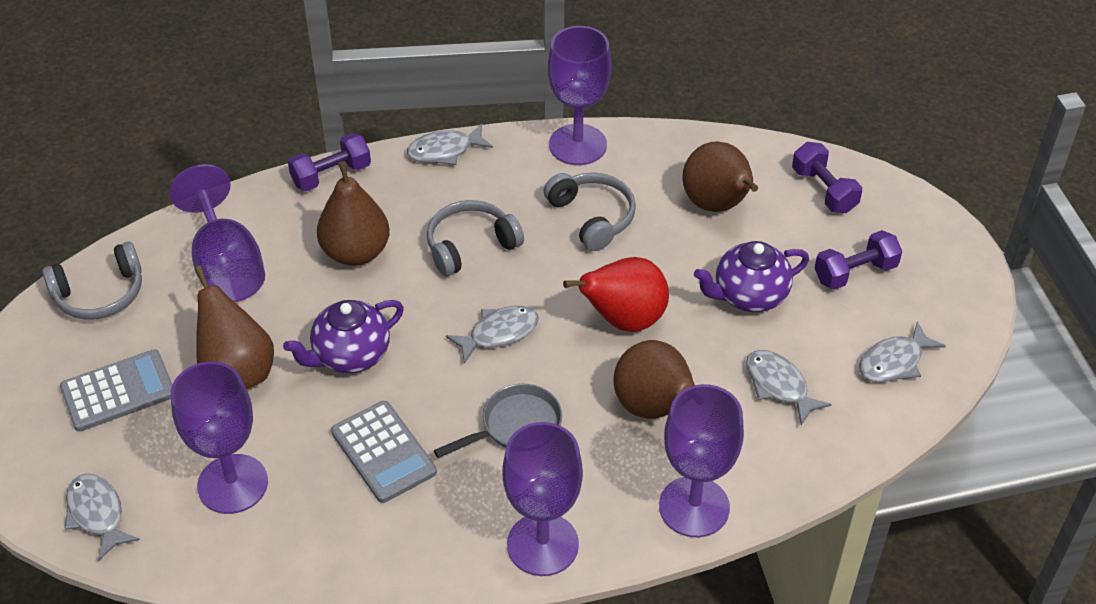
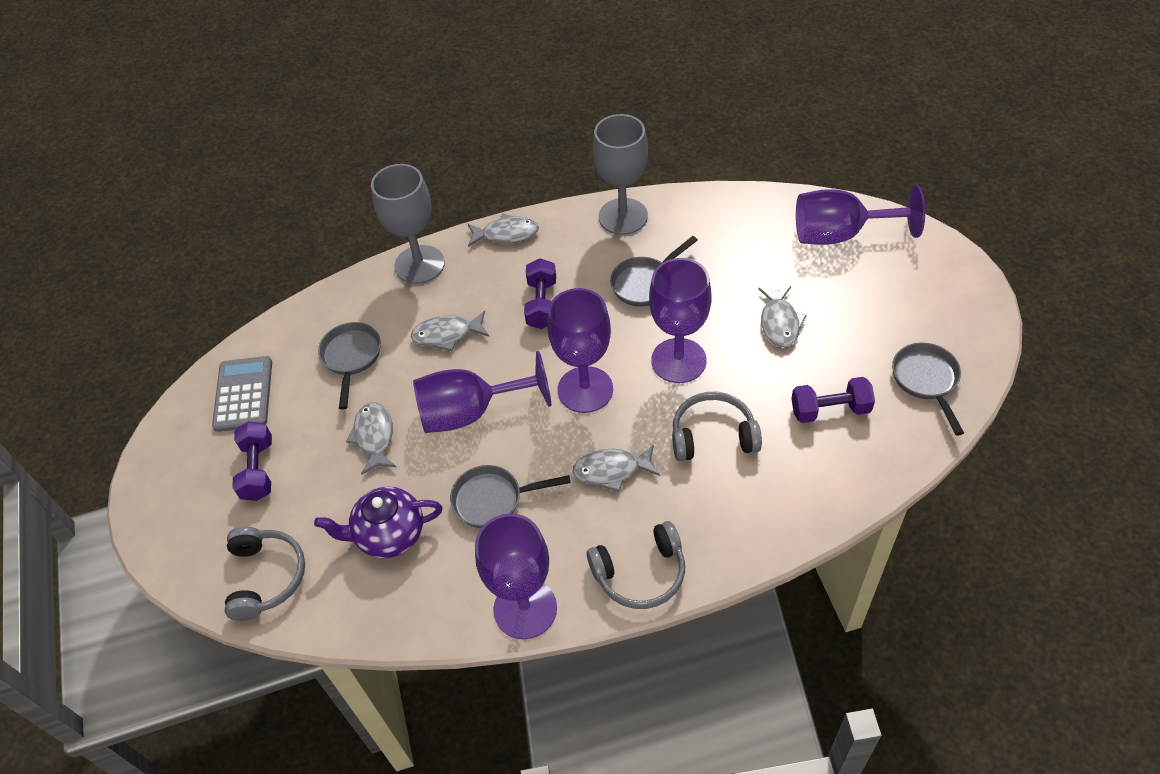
brown pear: 4 -> 0
grey calculator: 2 -> 1
grey goblet: 0 -> 2
grey pan: 1 -> 4
purple teapot: 2 -> 1
red pear: 1 -> 0

